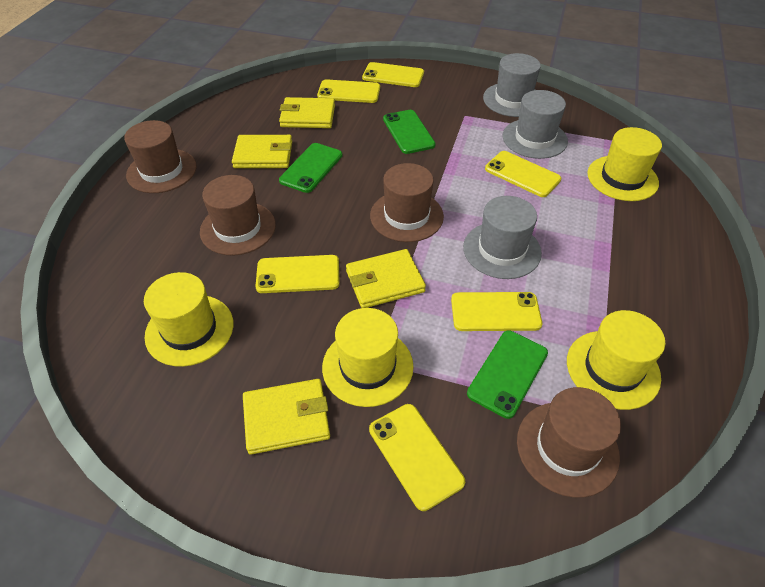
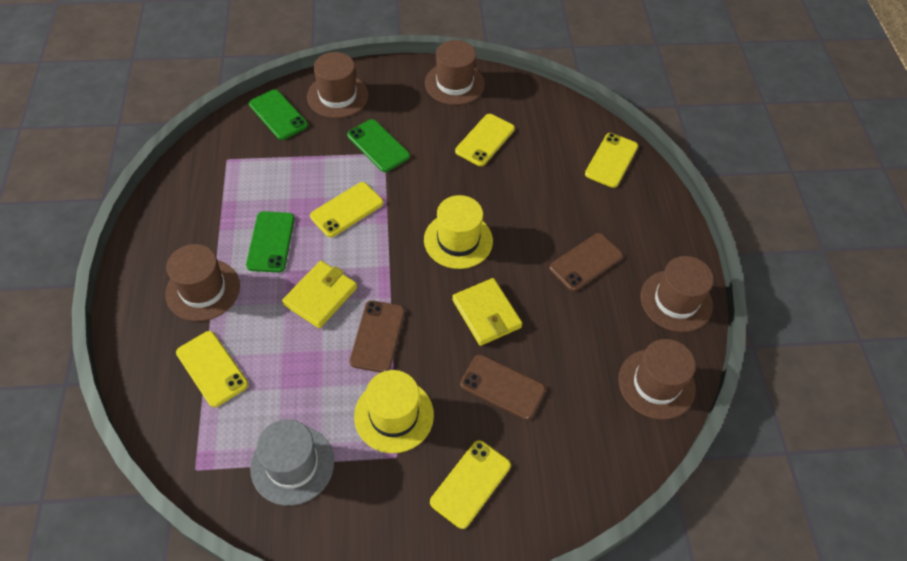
brown hat: 4 -> 5
brown phone: 0 -> 3
grey hat: 3 -> 1
yellow hat: 4 -> 2
yellow phone: 6 -> 5
yellow wallet: 4 -> 2

